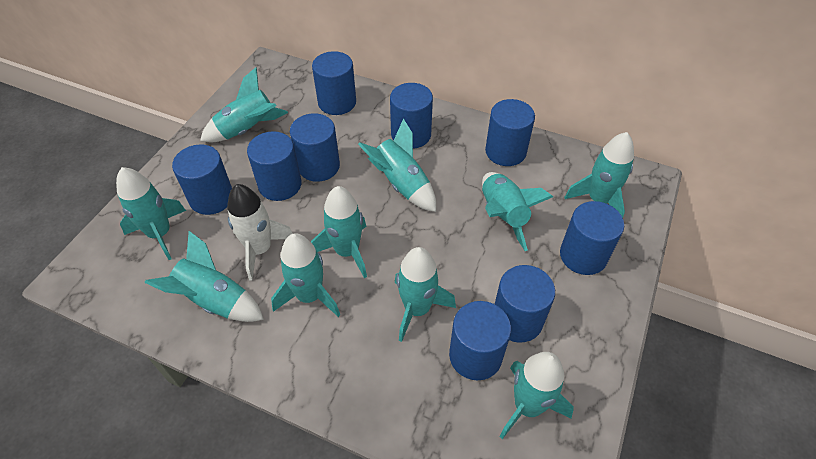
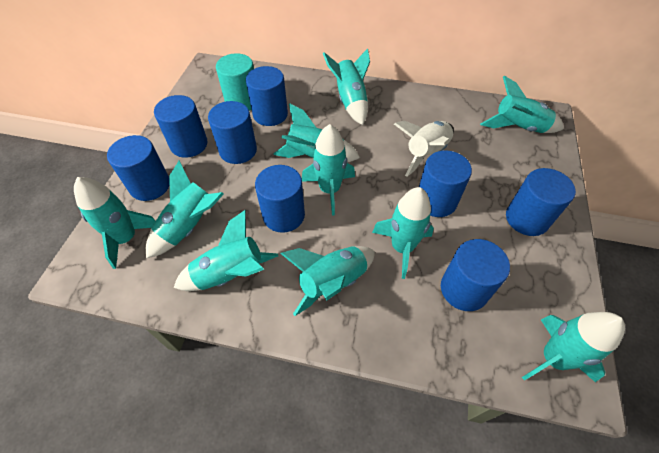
blue cylinder: 9 -> 8
turquoise cylinder: 0 -> 1

